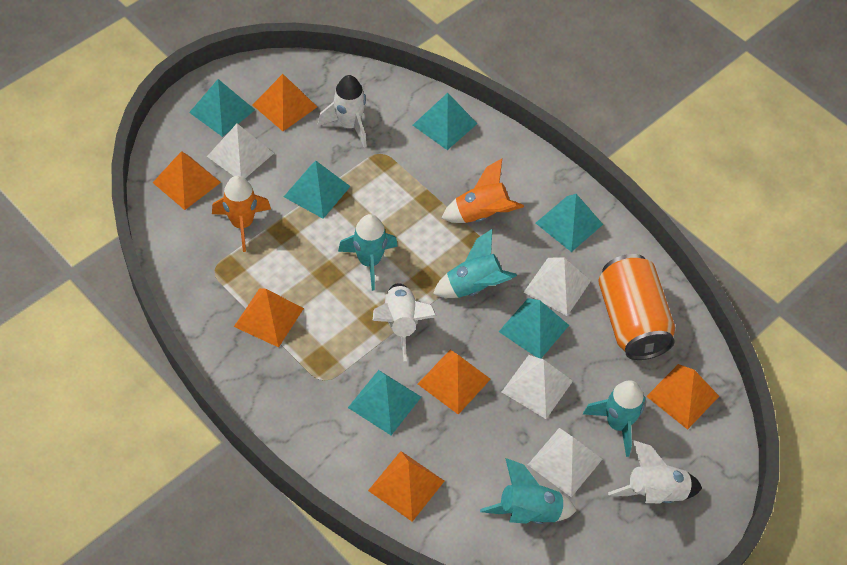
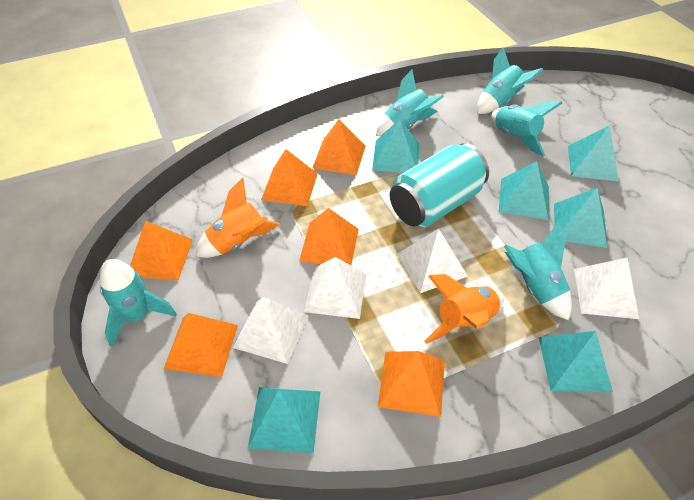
orange can: 1 -> 0
turquoise can: 0 -> 1
turquoise rocket: 4 -> 5
white rocket: 3 -> 0

